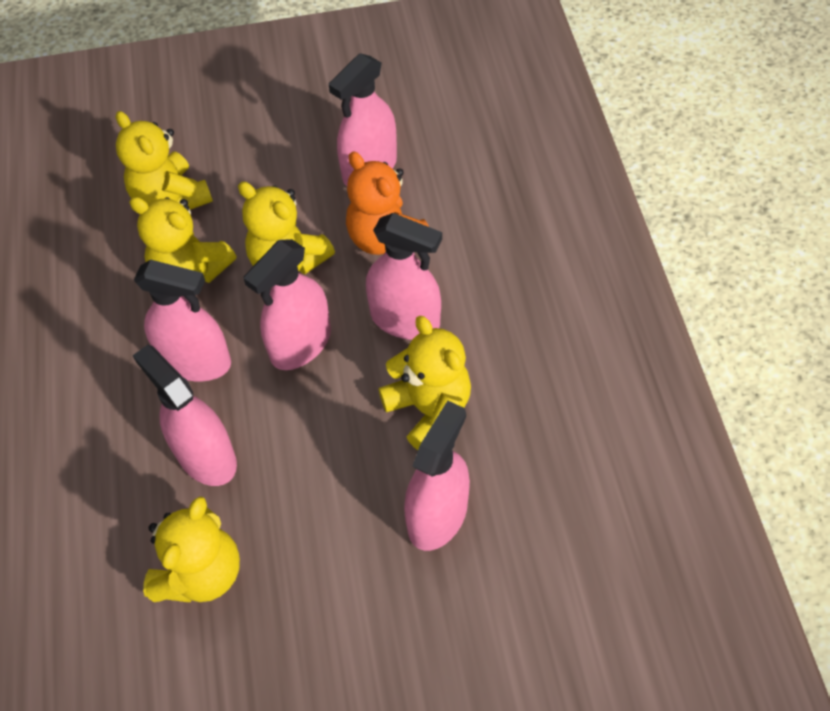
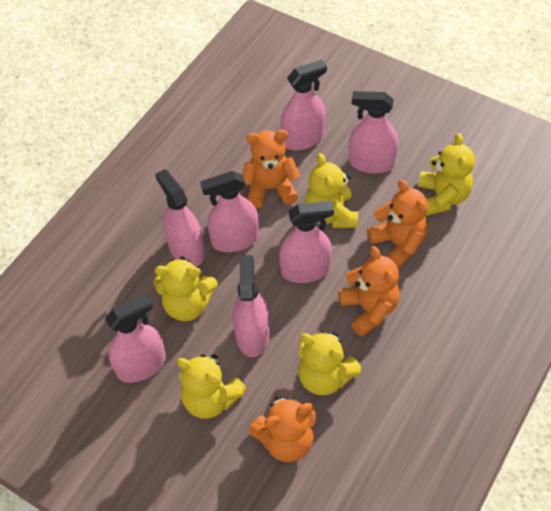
orange teddy bear: 1 -> 4
pink spray bottle: 6 -> 7

